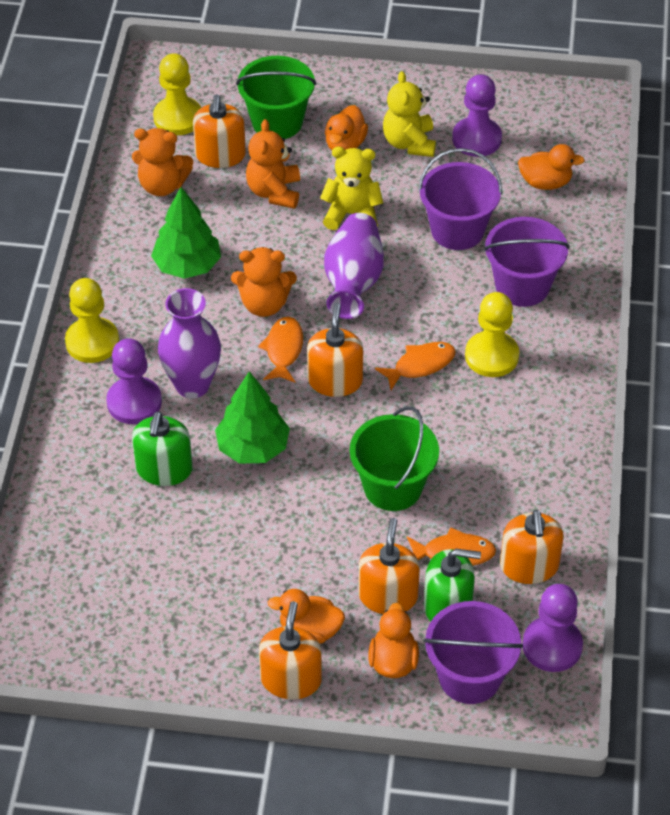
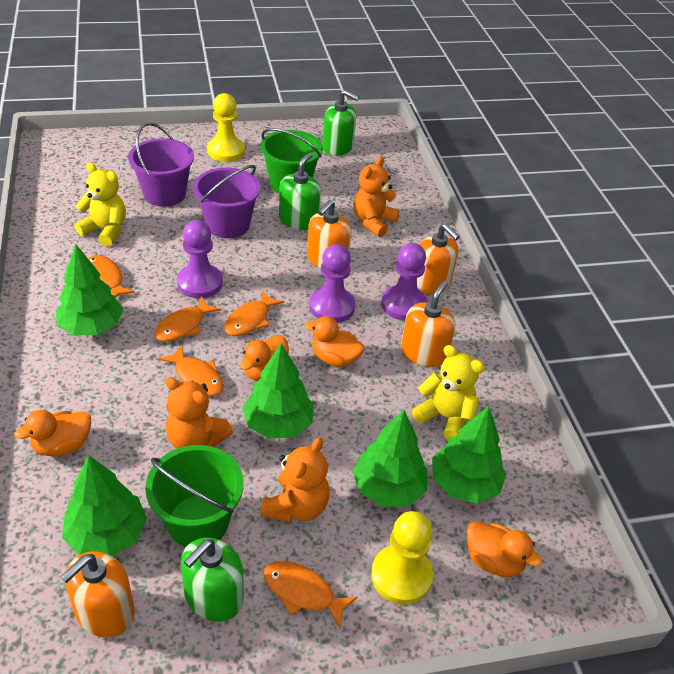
green soap dispenser: 2 -> 3
green tree: 2 -> 5
orange fish: 3 -> 5
orange soap dispenser: 5 -> 4
purple bucket: 3 -> 2
purple vase: 2 -> 0
yellow pawn: 3 -> 2

